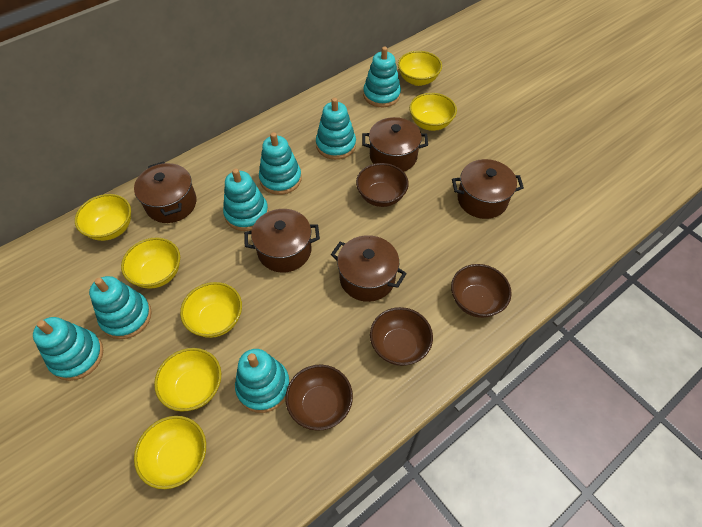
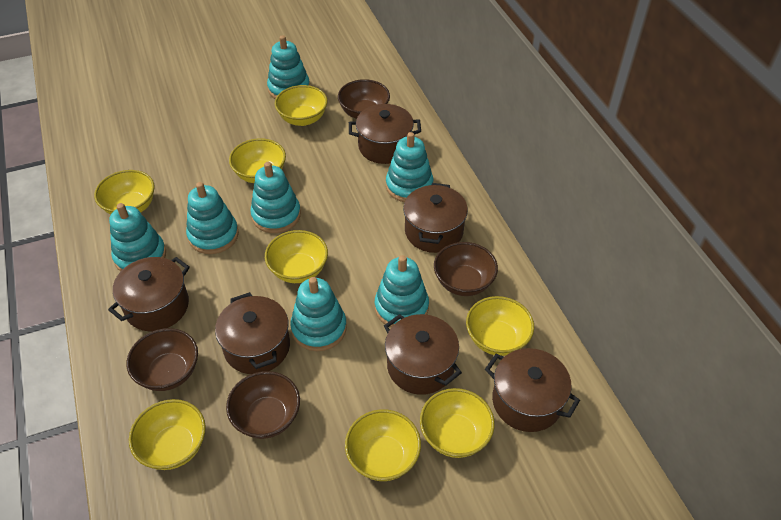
brown pot: 5 -> 6
yellow bowl: 7 -> 8

